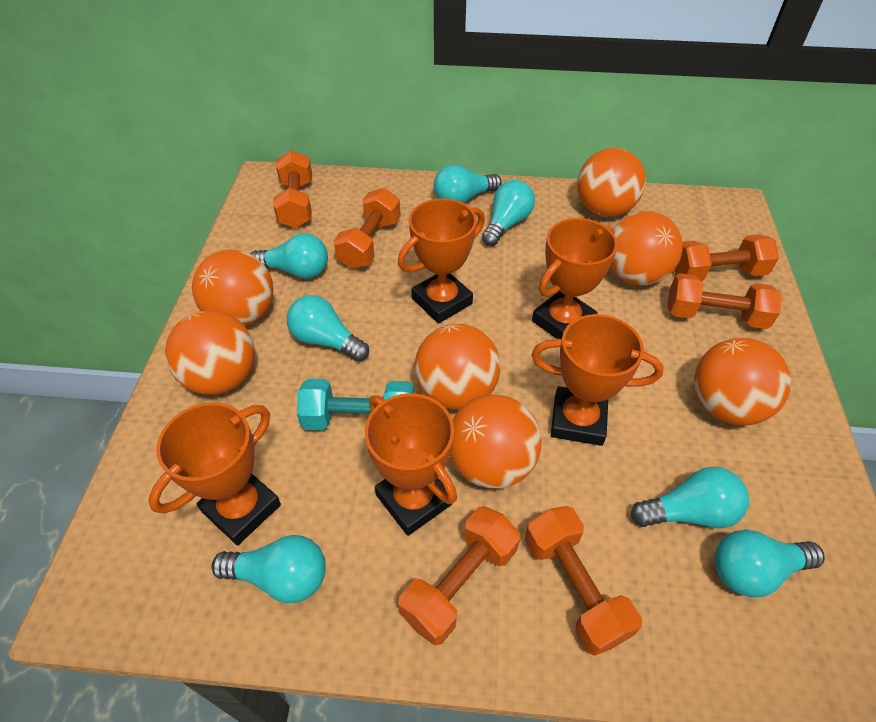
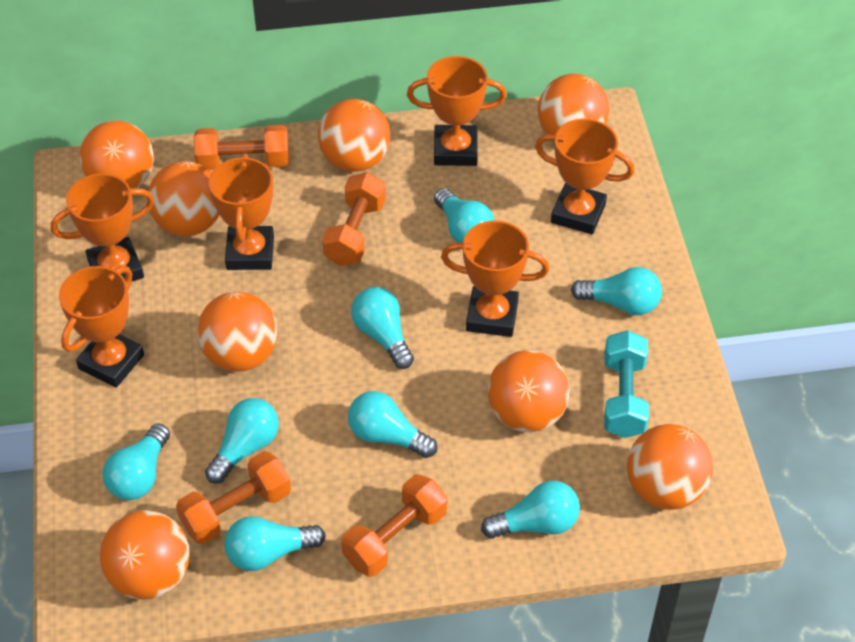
orange ball: 7 -> 8
orange dumbbell: 6 -> 4
orange trophy: 5 -> 6
turquoise light bulb: 7 -> 8

